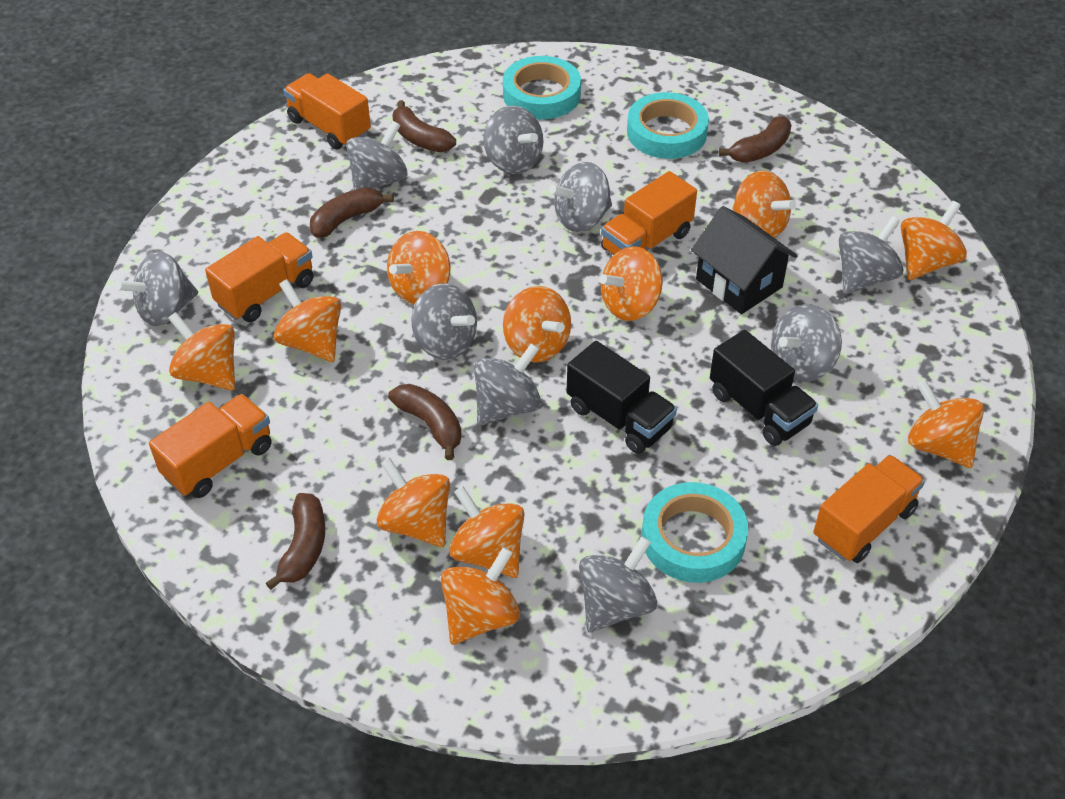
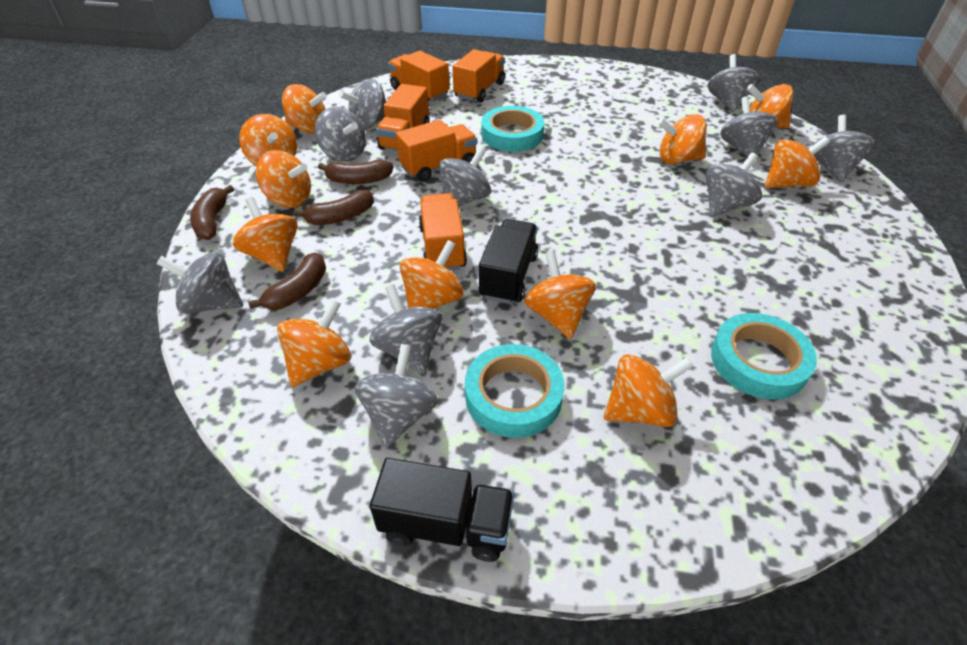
black house: 1 -> 0
brown banana: 5 -> 4
grey spinning top: 9 -> 10

